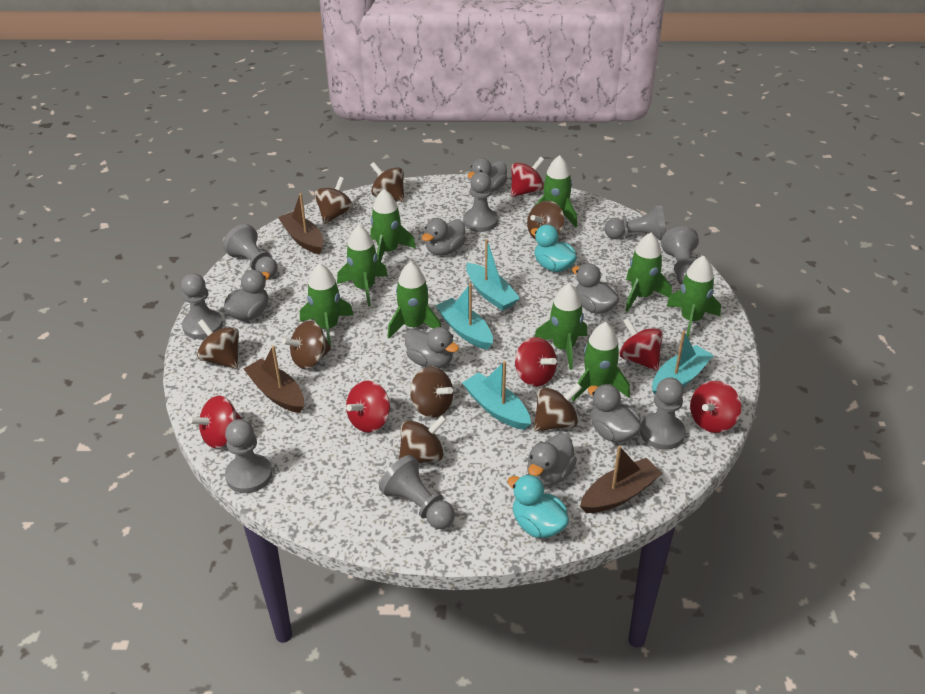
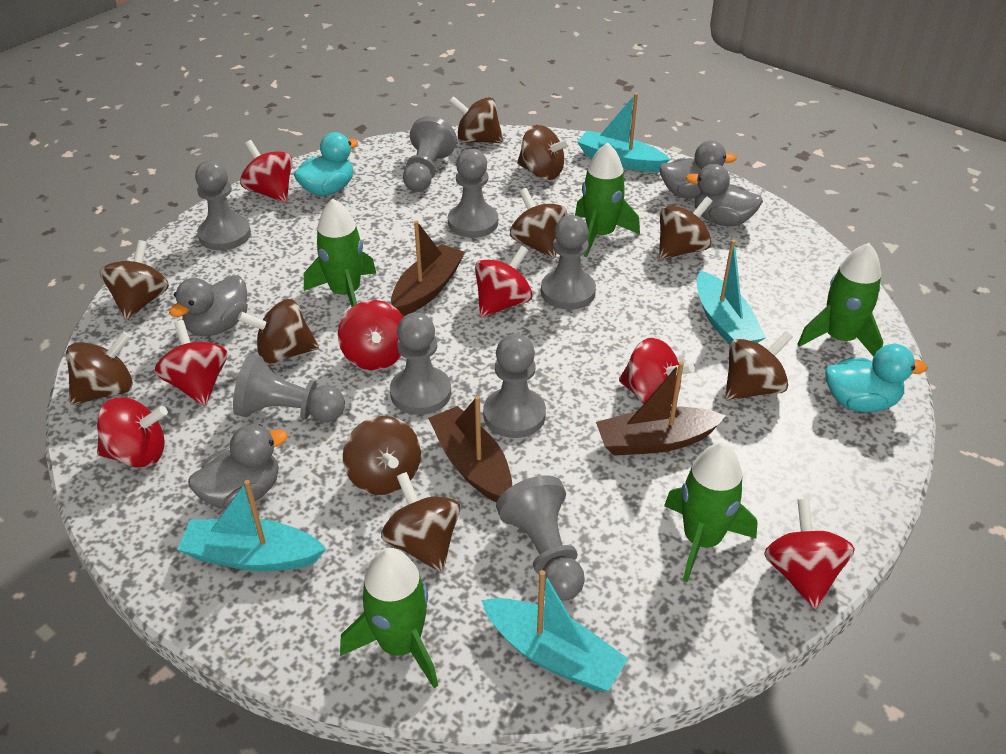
brown spinning top: 8 -> 10
green rocket: 9 -> 5
grey duck: 7 -> 4
red spinning top: 6 -> 7

